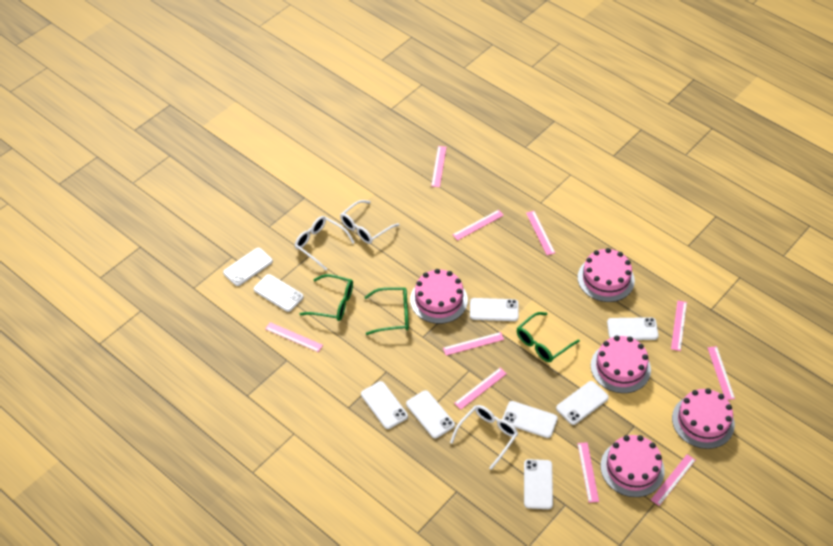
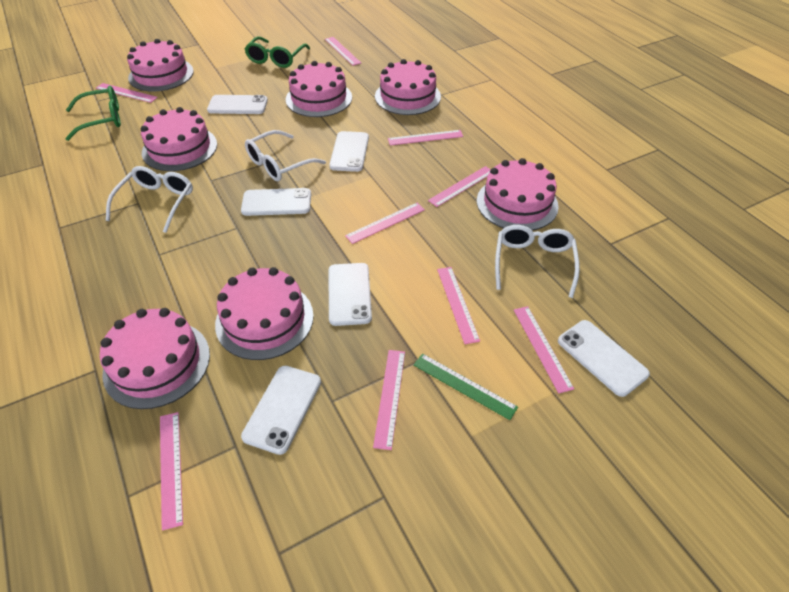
green glasses: 3 -> 2
green ruler: 0 -> 1
pink cake: 5 -> 7
pink ruler: 10 -> 9
white phone: 9 -> 6

